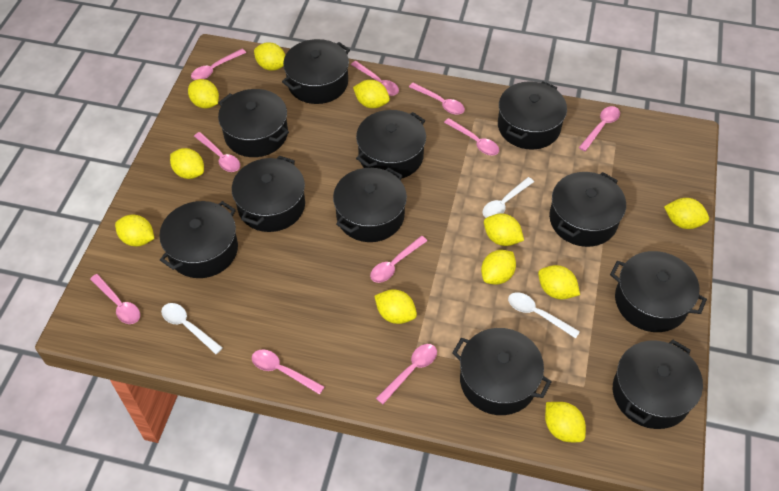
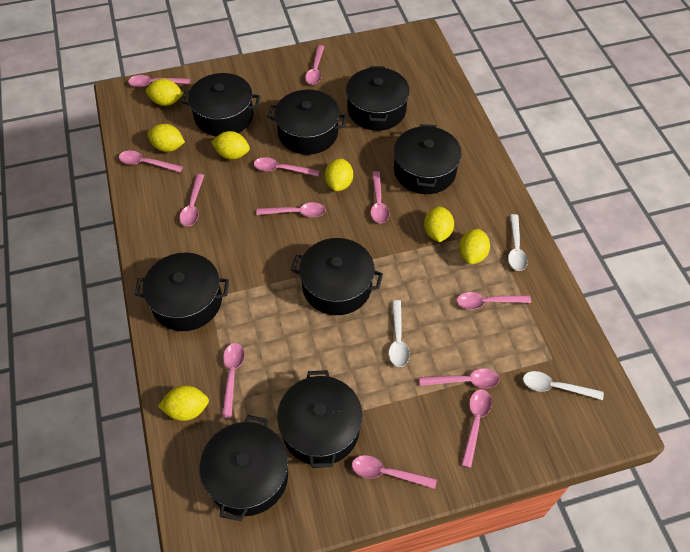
black pot: 11 -> 8
pink spoon: 10 -> 12
yellow lemon: 11 -> 7

